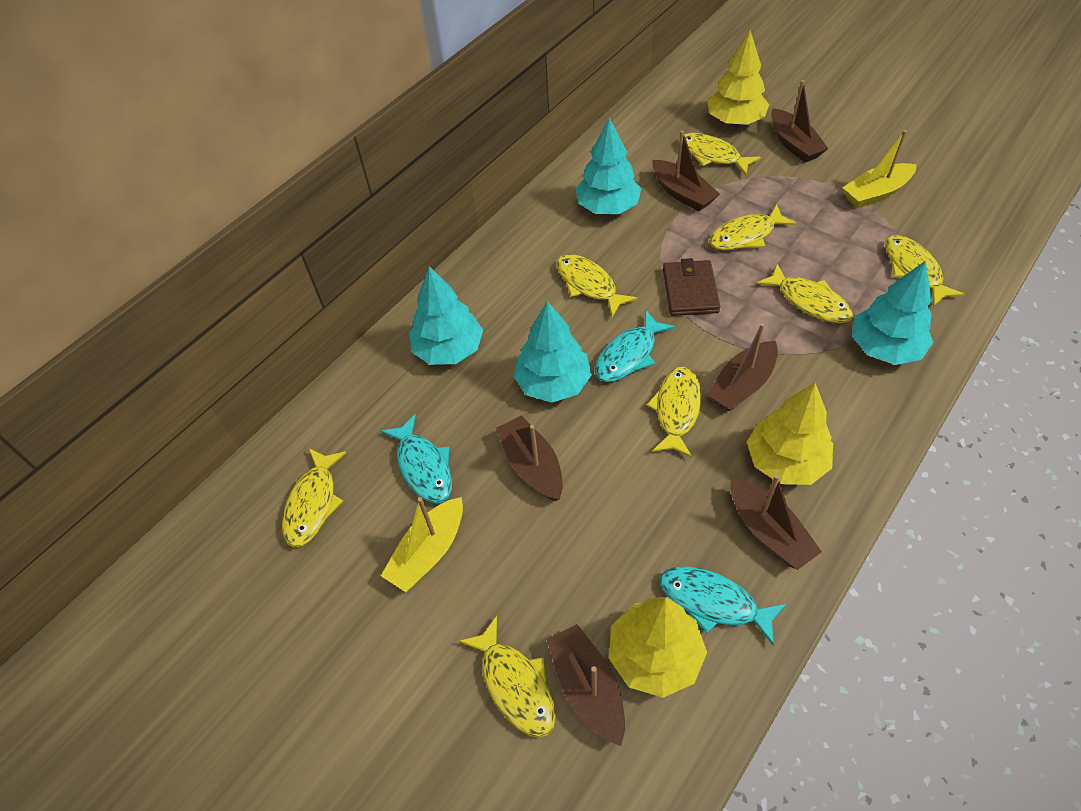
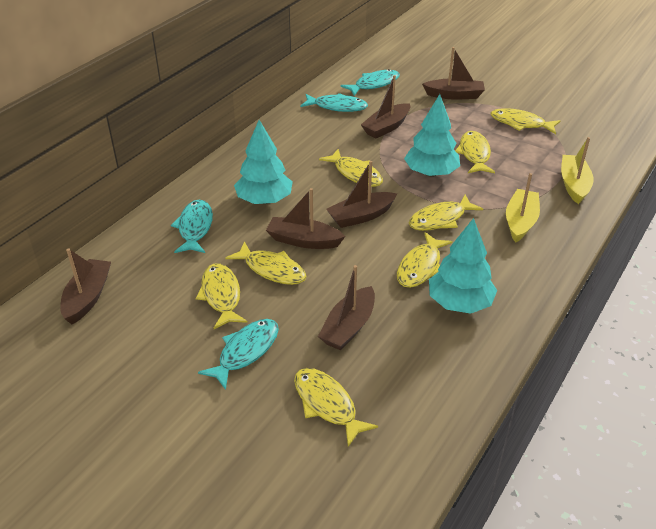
brown wallet: 1 -> 0
turquoise fish: 3 -> 4
turquoise tree: 4 -> 3
yellow tree: 3 -> 0

